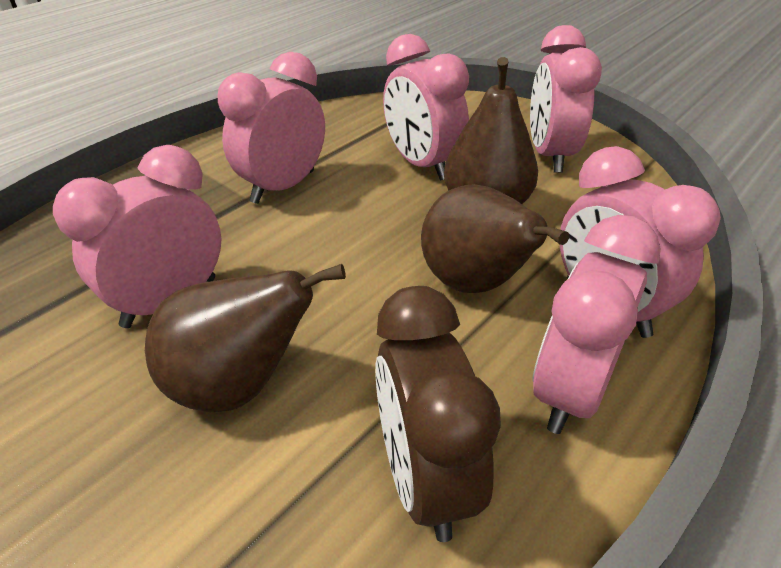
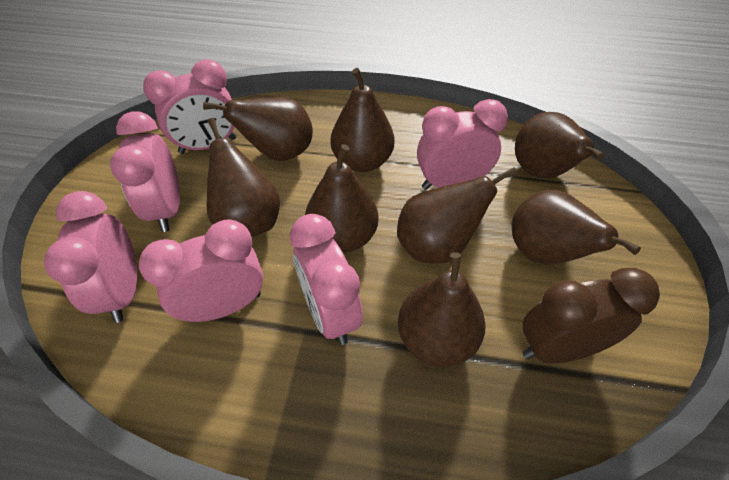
brown pear: 3 -> 8

